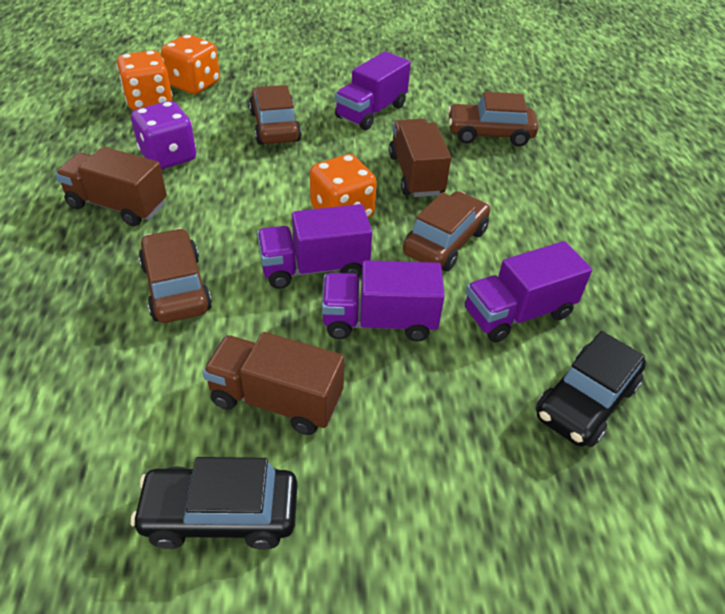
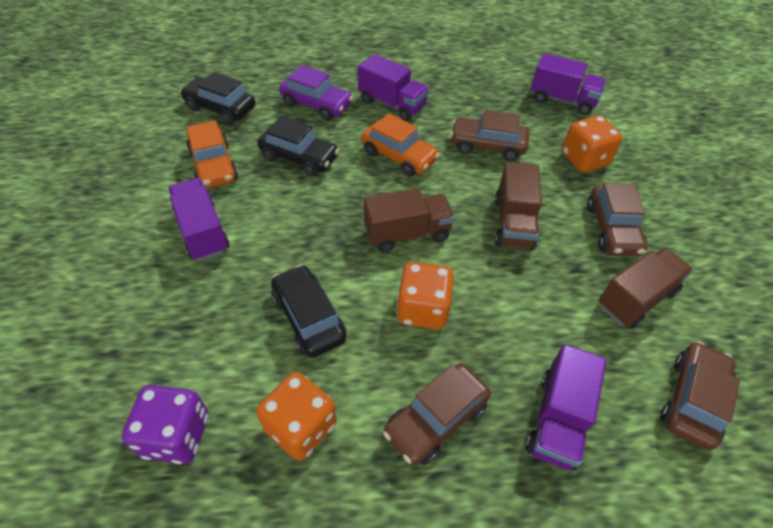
black car: 2 -> 3
orange car: 0 -> 2
purple car: 0 -> 1

